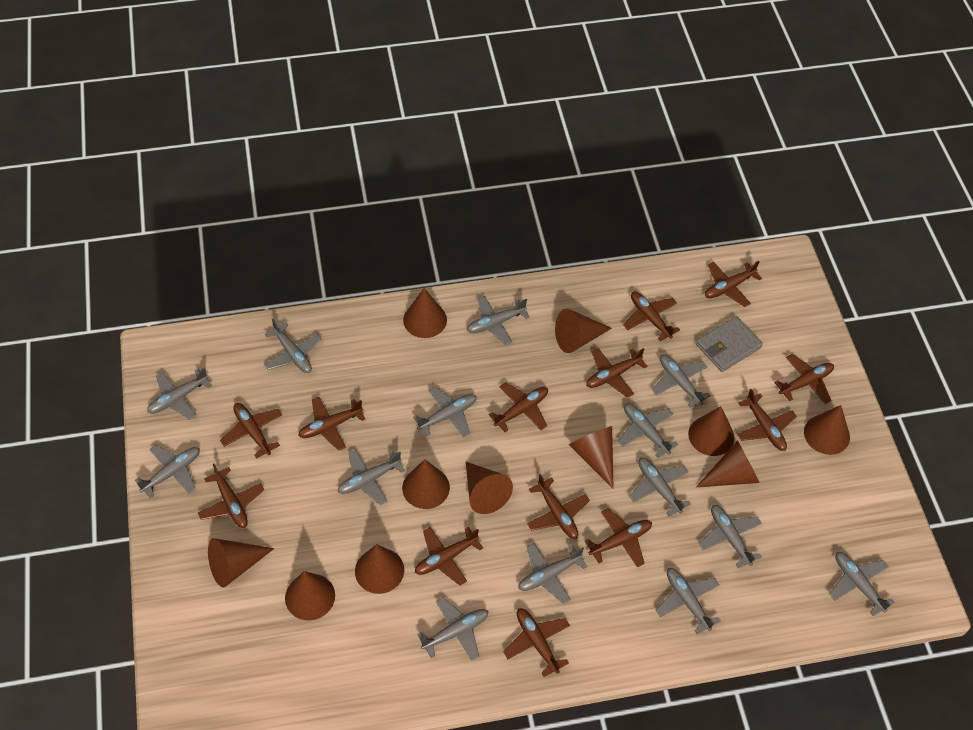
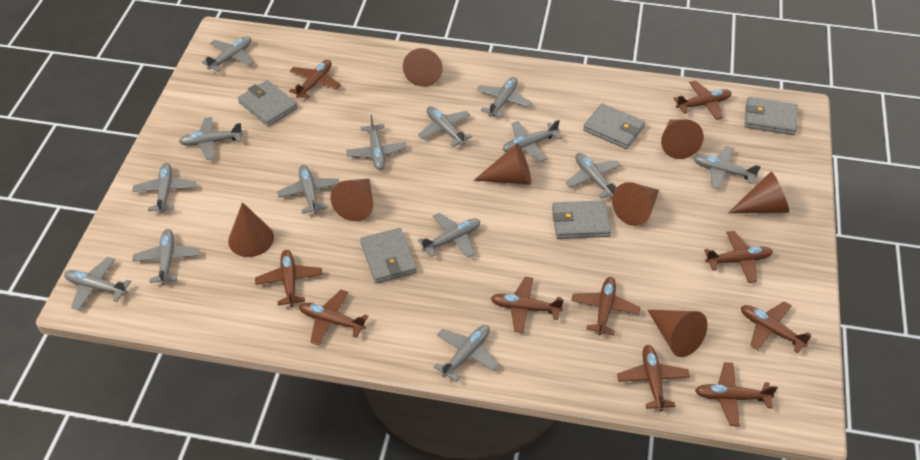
brown cone: 11 -> 8
brown plane: 13 -> 10
grey wallet: 1 -> 5

